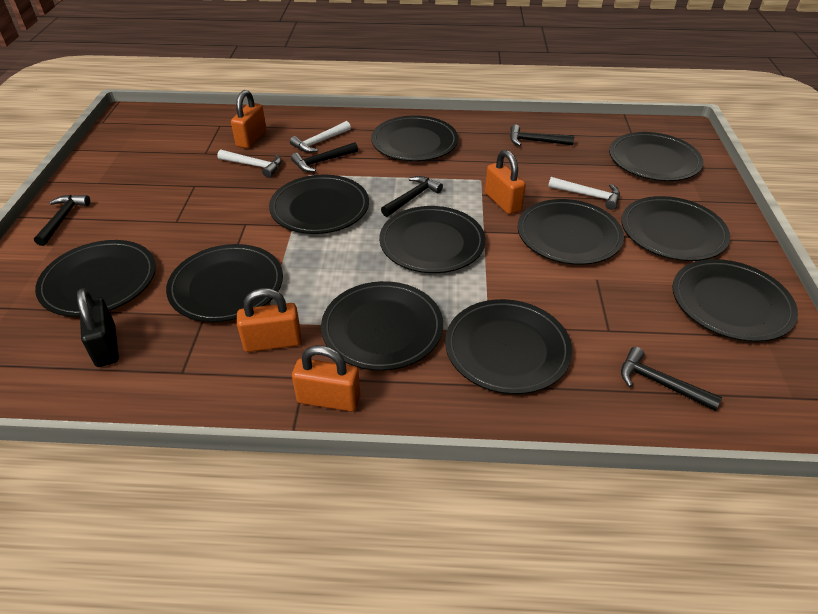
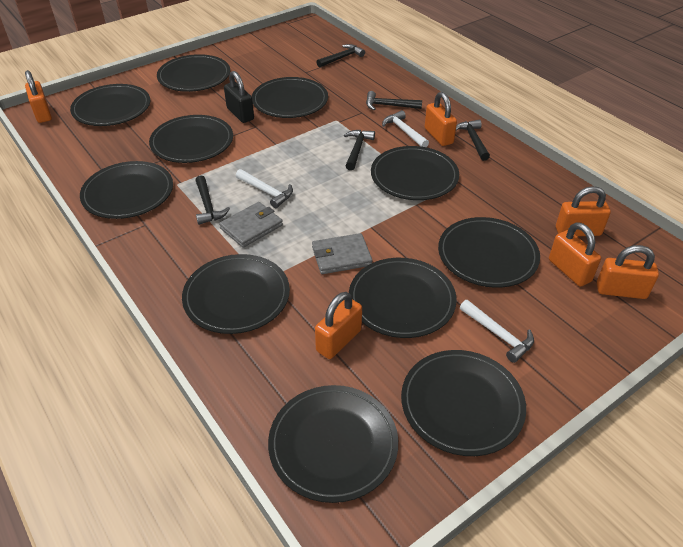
grey wallet: 0 -> 2
orange padlock: 4 -> 6

